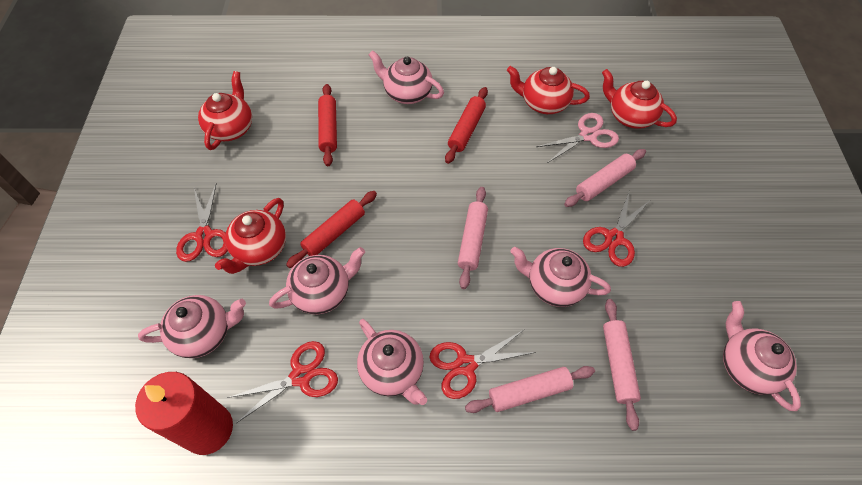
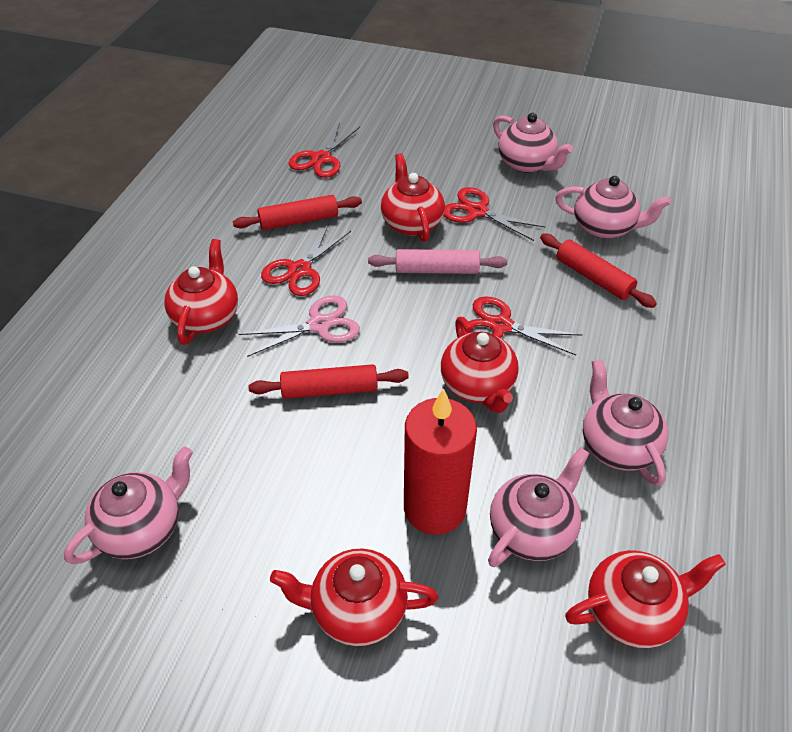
pink rolling pin: 4 -> 1
pink teapot: 6 -> 5
red teapot: 4 -> 5

